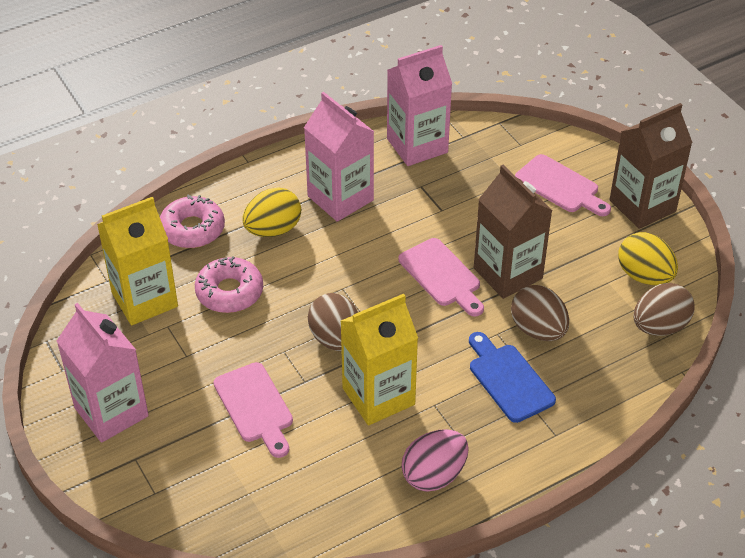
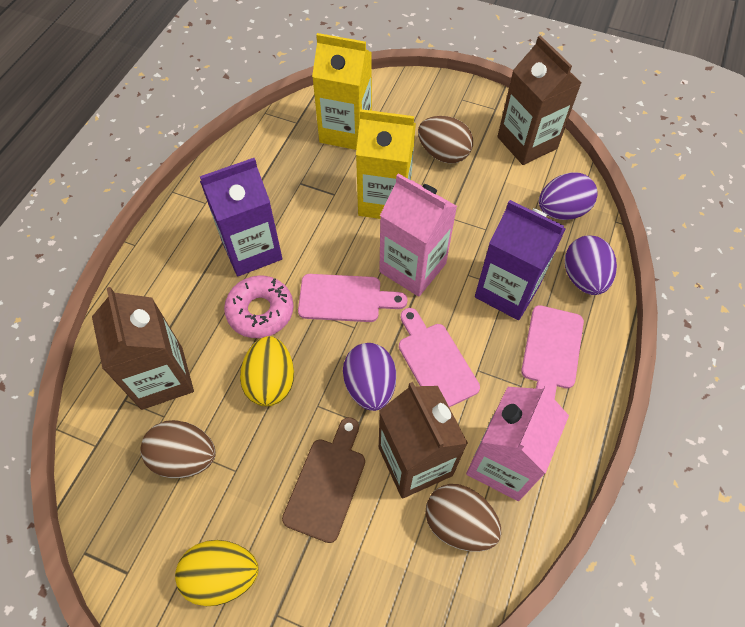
blue cutting board: 1 -> 0
brown carton: 2 -> 3
brown cutting board: 0 -> 1
pink carton: 3 -> 2
pink donut: 2 -> 1
pink egg: 1 -> 0
purple carton: 0 -> 2
purple egg: 0 -> 3

